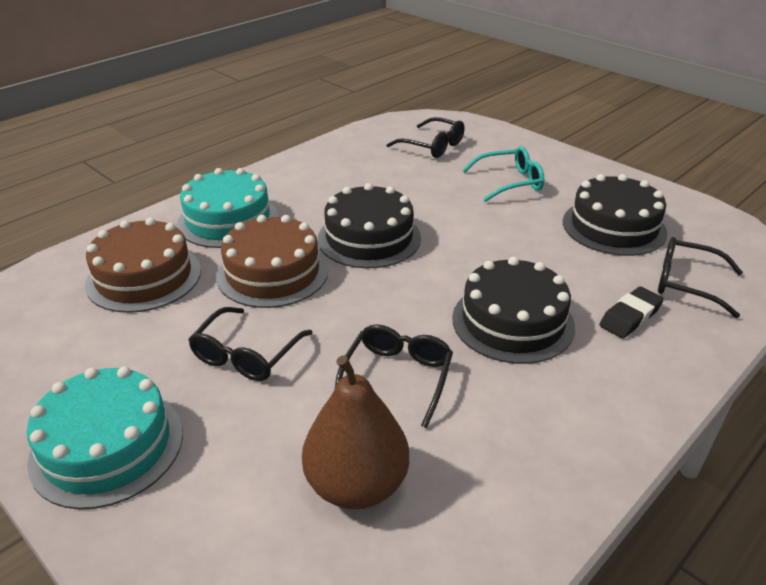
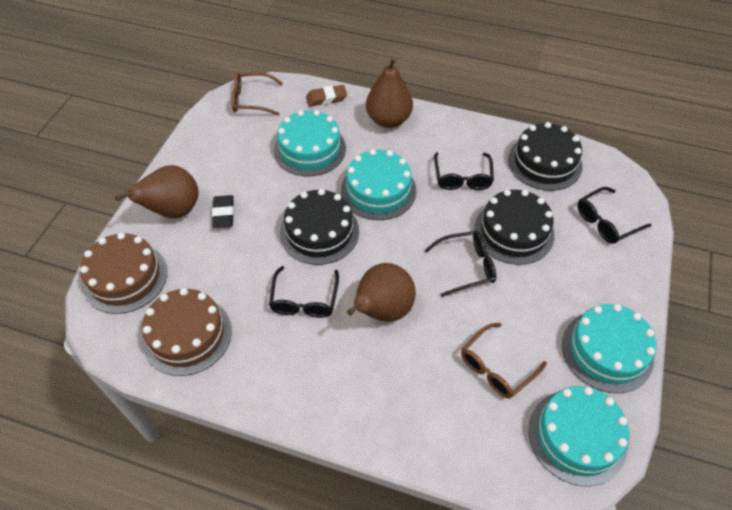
brown eraser: 0 -> 1
brown glasses: 0 -> 2
brown pear: 1 -> 3
turquoise cake: 2 -> 4
turquoise glasses: 1 -> 0

